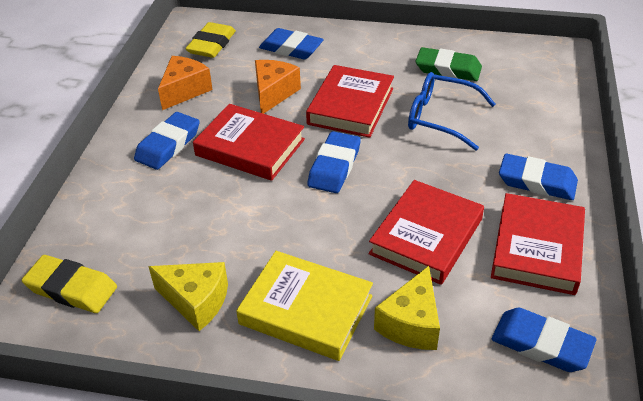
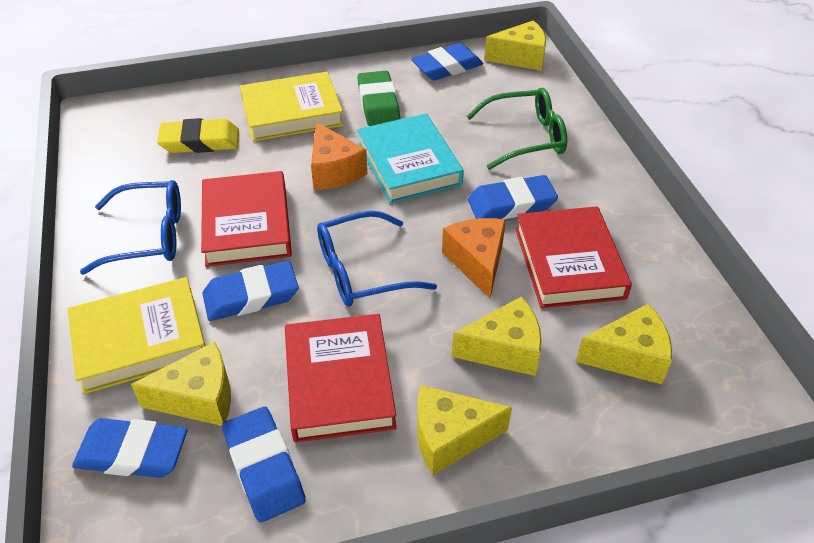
blue glasses: 1 -> 2
green glasses: 0 -> 1
red book: 4 -> 3
turquoise book: 0 -> 1
yellow book: 1 -> 2
yellow cheese: 2 -> 5
yellow eraser: 2 -> 1

